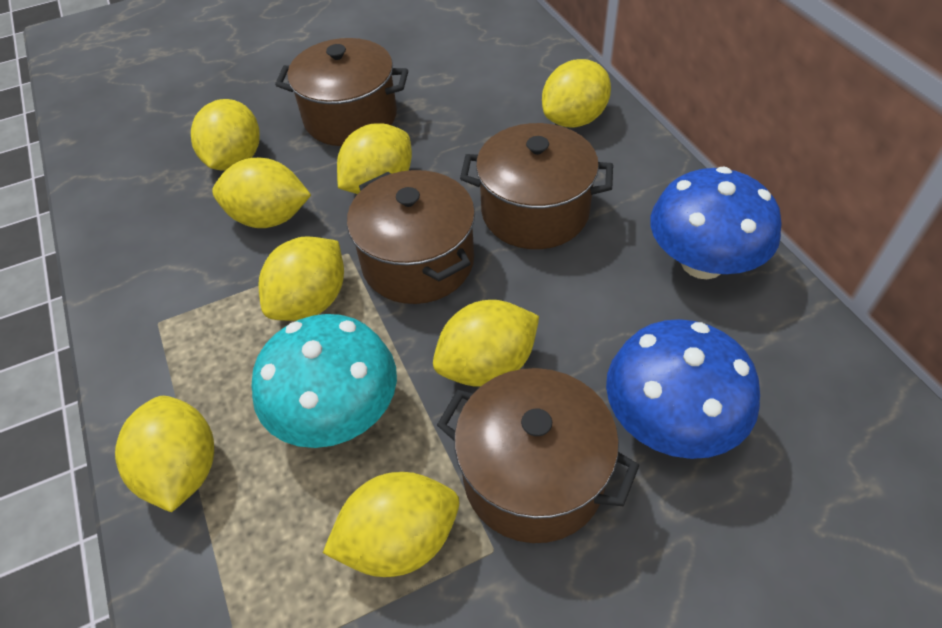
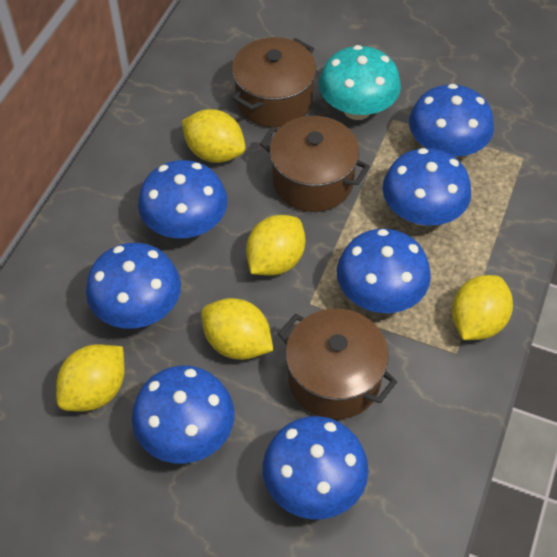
blue mushroom: 2 -> 7
brown pot: 4 -> 3
yellow lemon: 8 -> 5

